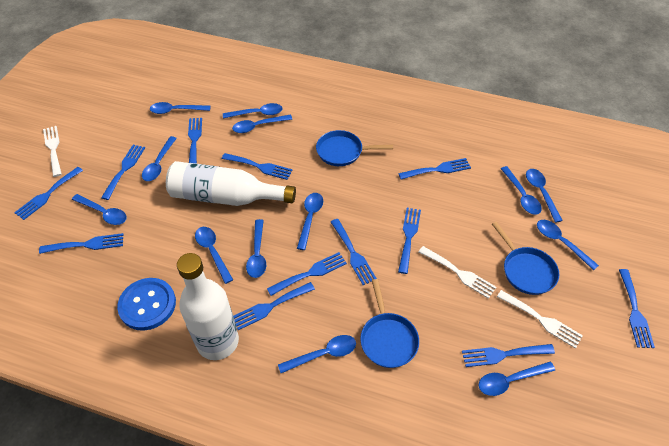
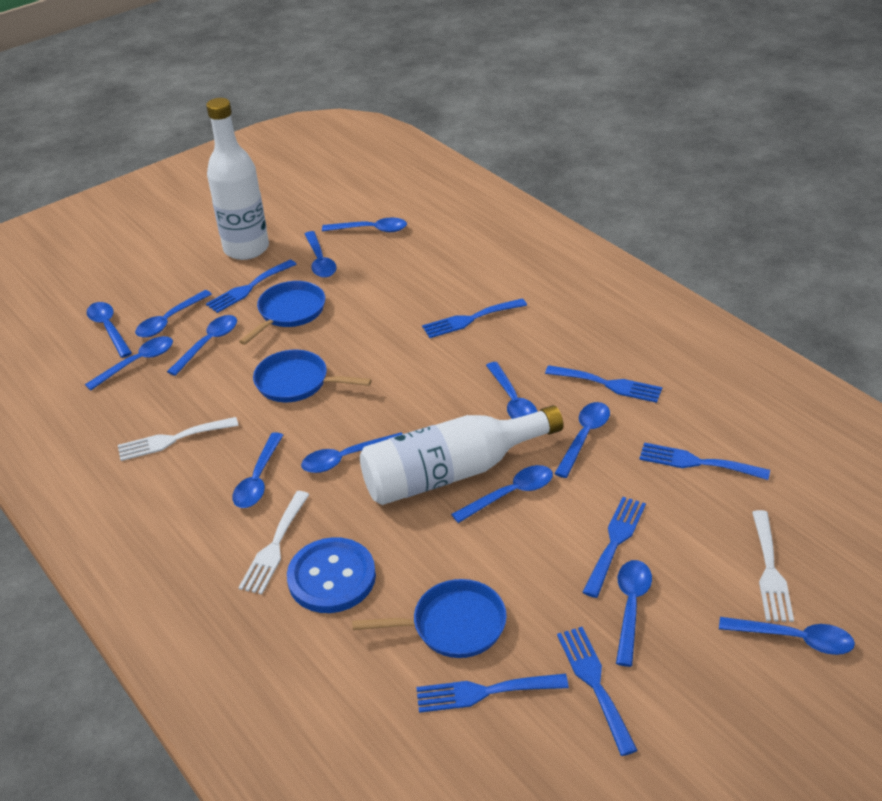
blue fork: 12 -> 7

